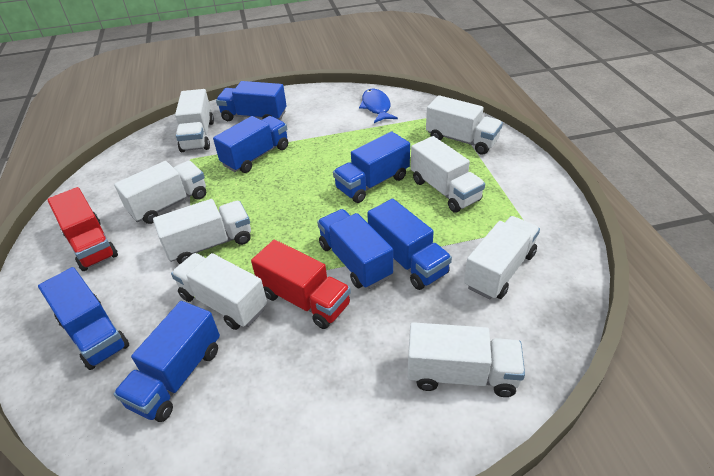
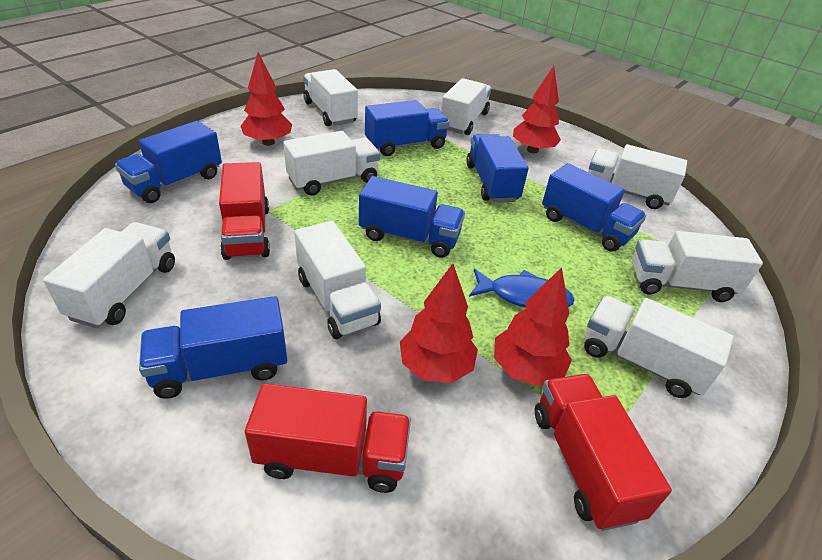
blue truck: 7 -> 6
red tree: 0 -> 4
red truck: 2 -> 3

